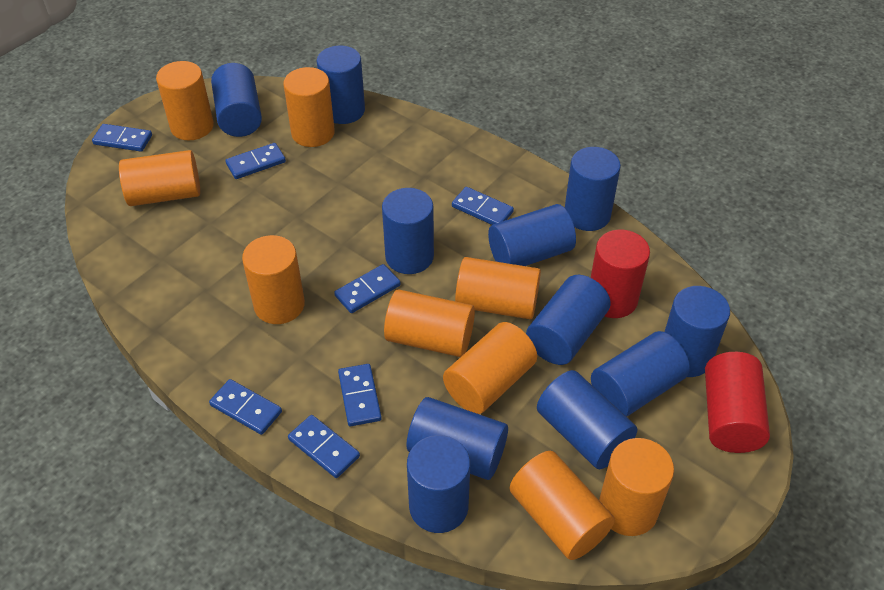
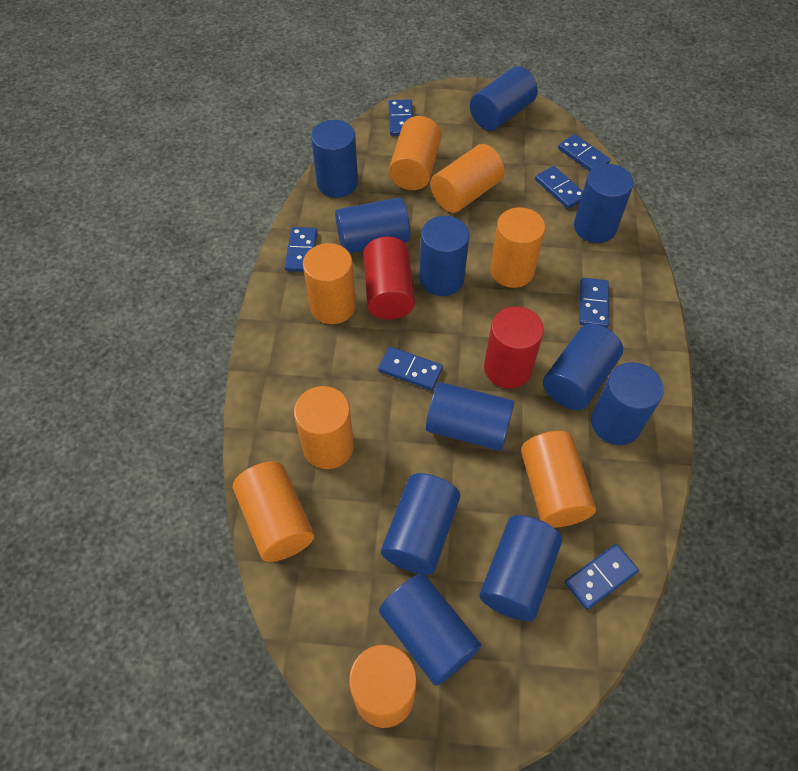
orange cylinder: 9 -> 8

